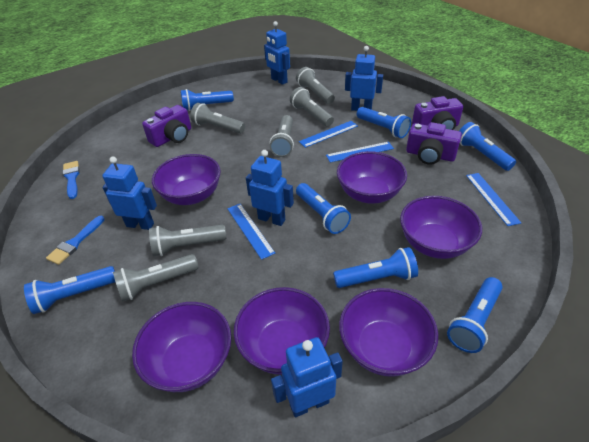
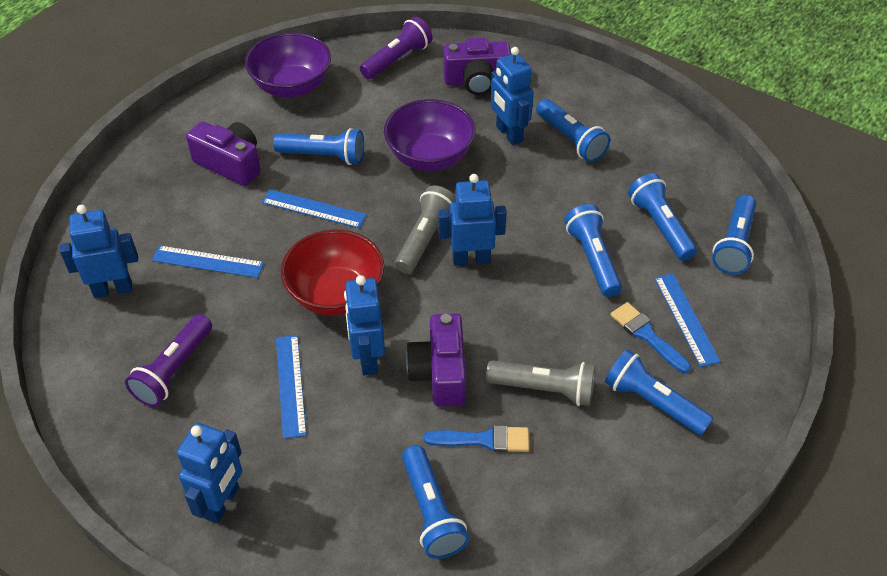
grey flashlight: 6 -> 2
purple bowl: 6 -> 2
purple flashlight: 0 -> 2
red bowl: 0 -> 1

